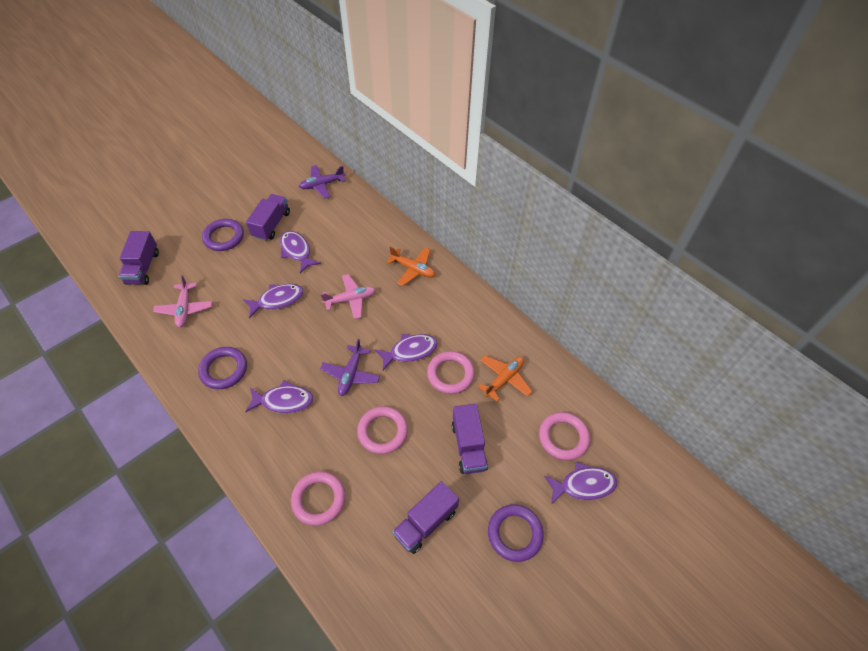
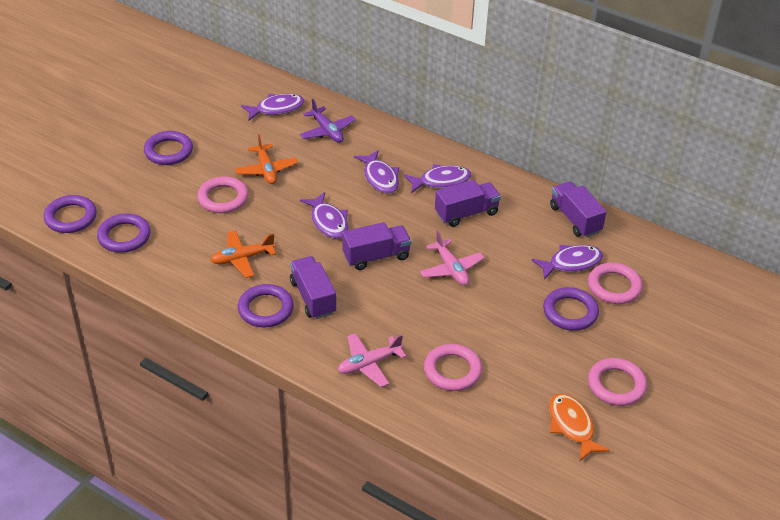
orange fish: 0 -> 1
purple plane: 2 -> 1
purple ring: 3 -> 5

